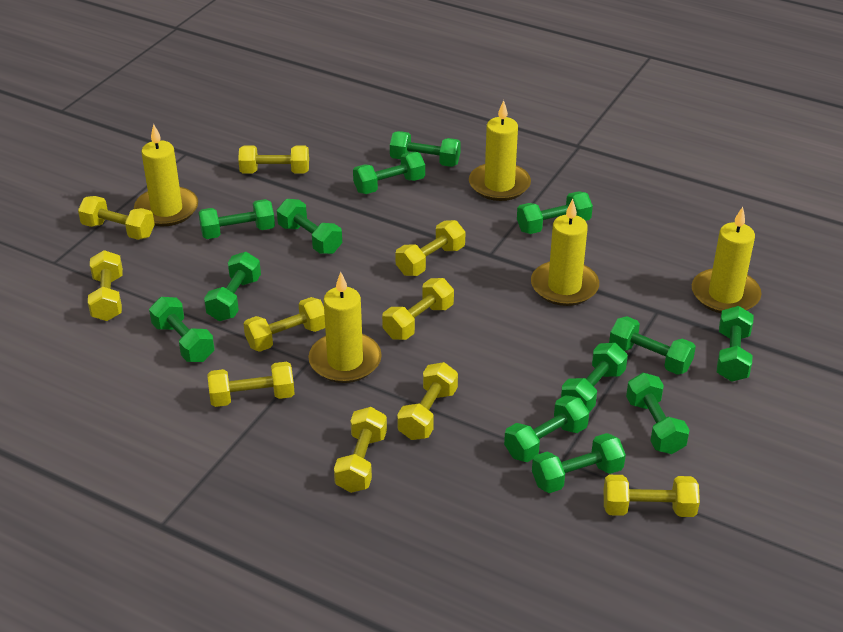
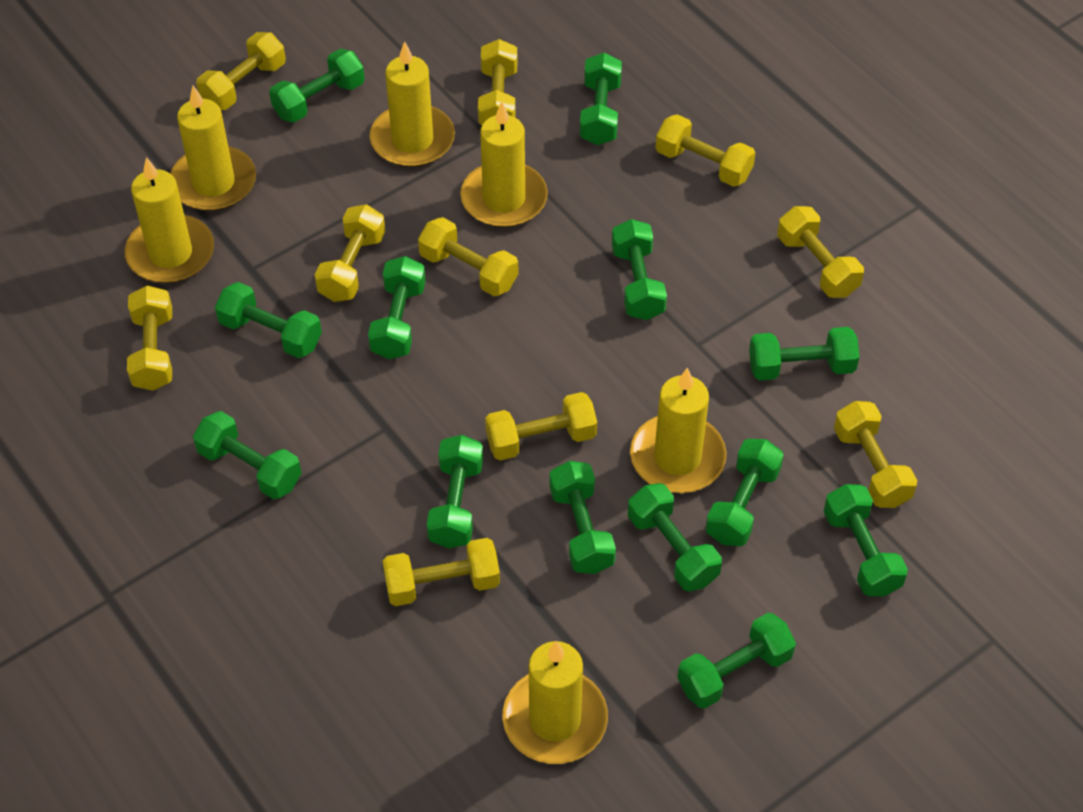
yellow candle: 5 -> 6

